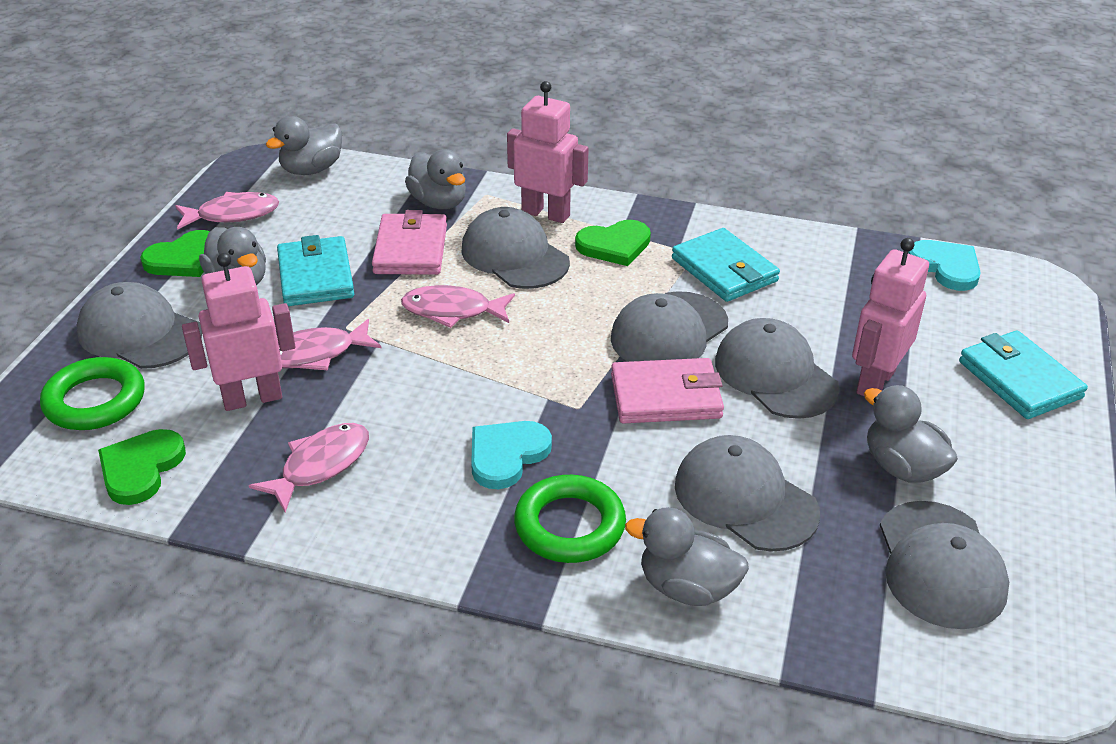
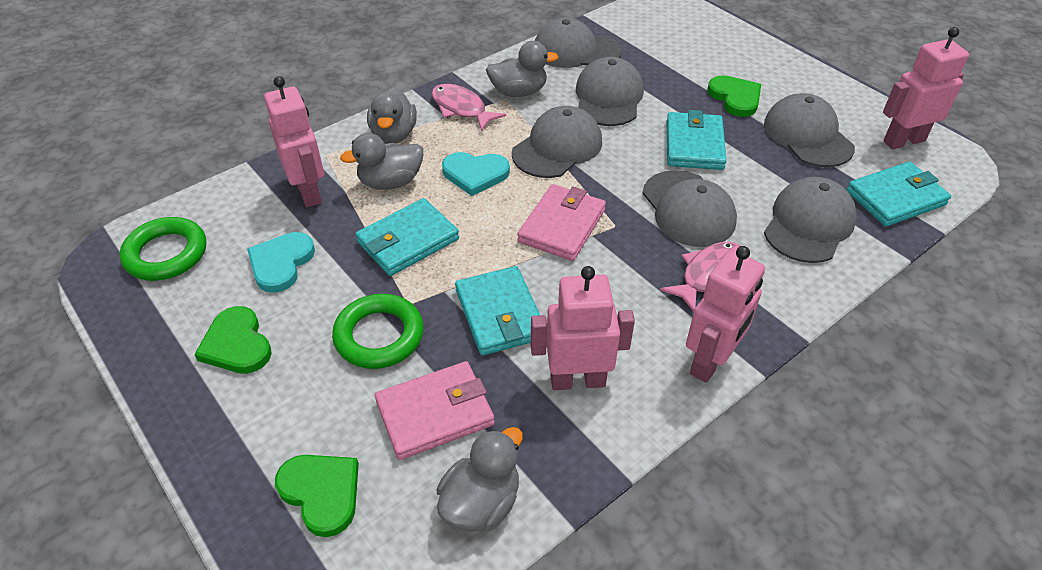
grey duck: 5 -> 4
pink fish: 4 -> 2
pink robot: 3 -> 4
turquoise wallet: 3 -> 4

